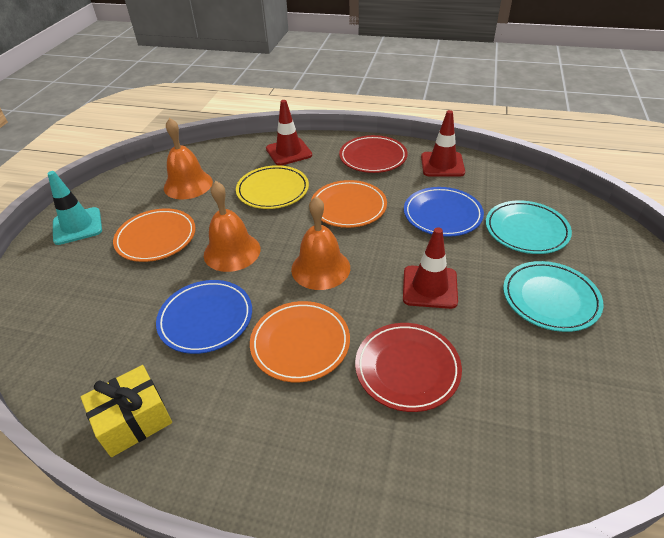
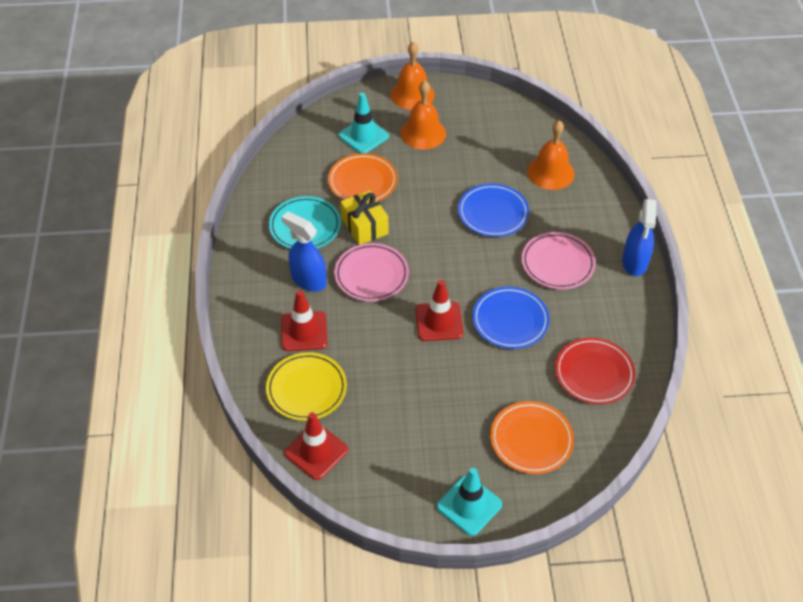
blue spray bottle: 0 -> 2
orange plate: 3 -> 2
pink plate: 0 -> 2
red plate: 2 -> 1
turquoise plate: 2 -> 1
turquoise traffic cone: 1 -> 2

